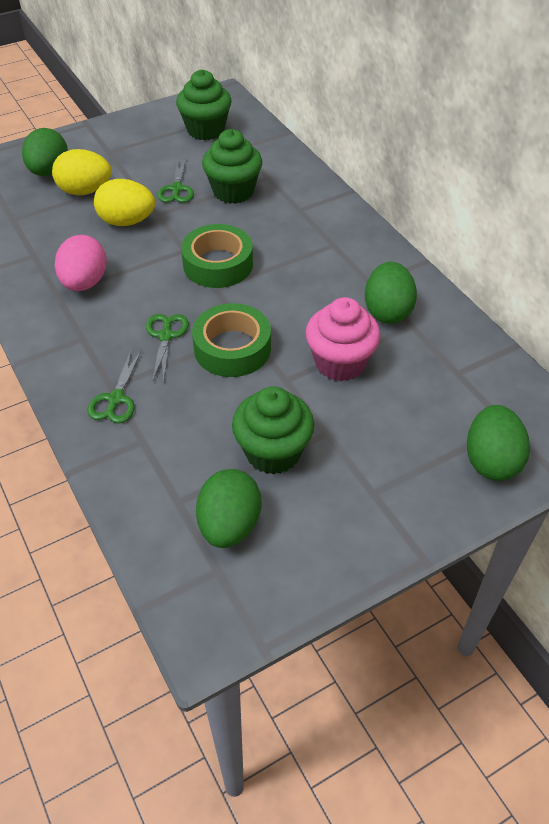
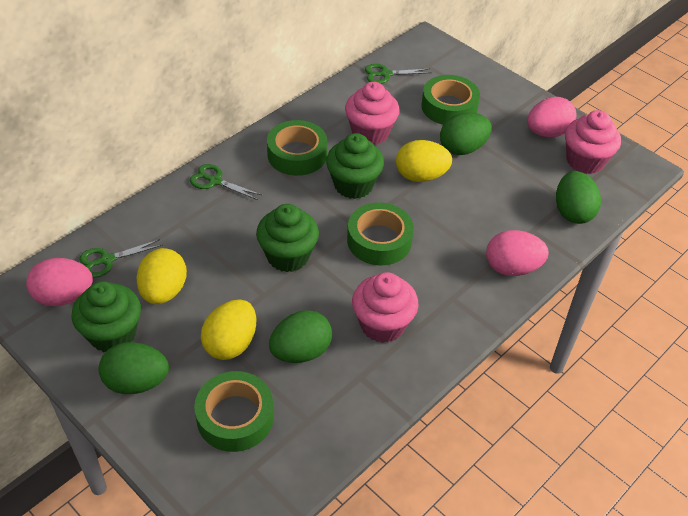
green tape: 2 -> 4
pink cupcake: 1 -> 3
pink egg: 1 -> 3
yellow egg: 2 -> 3

